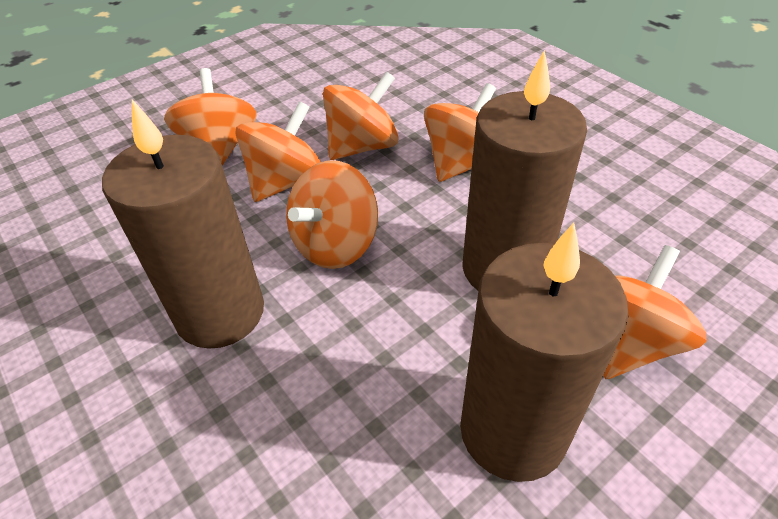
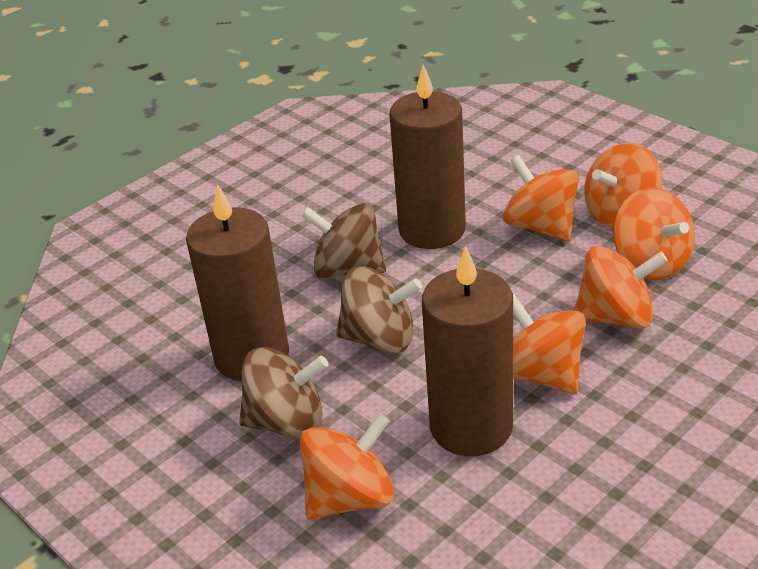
brown spinning top: 0 -> 3

